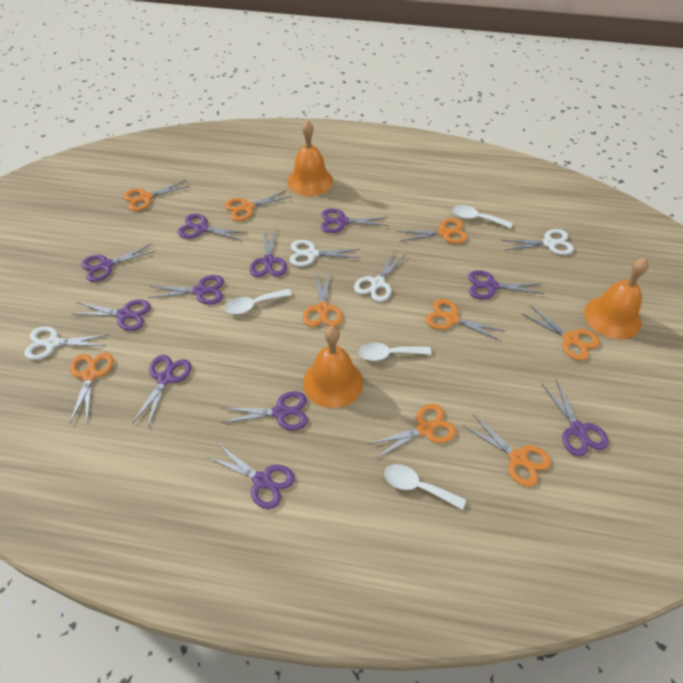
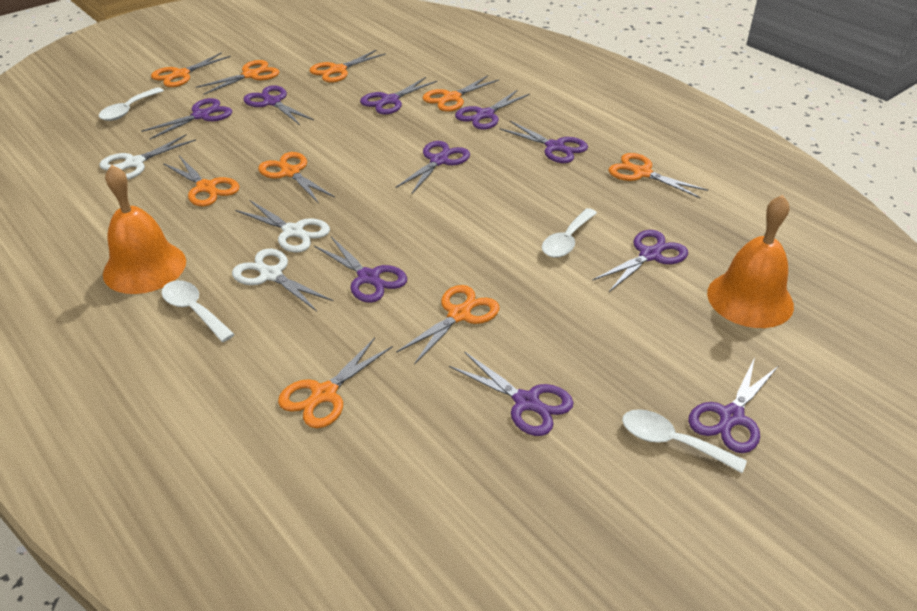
orange bell: 3 -> 2
purple scissors: 11 -> 10
white scissors: 4 -> 3

